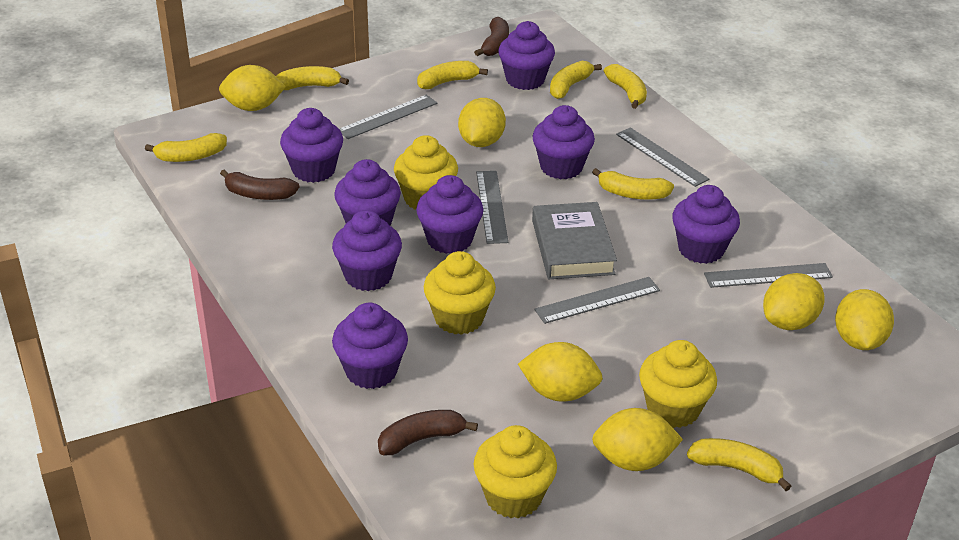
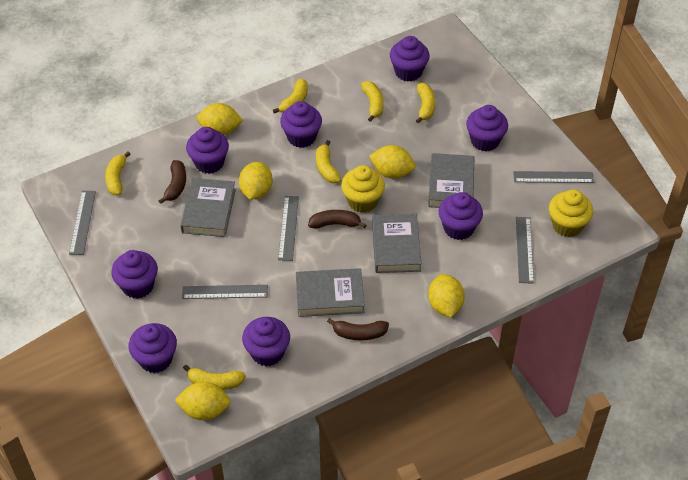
grey book: 1 -> 4
yellow banana: 7 -> 6
yellow cupcake: 4 -> 2
yellow lemon: 6 -> 5

